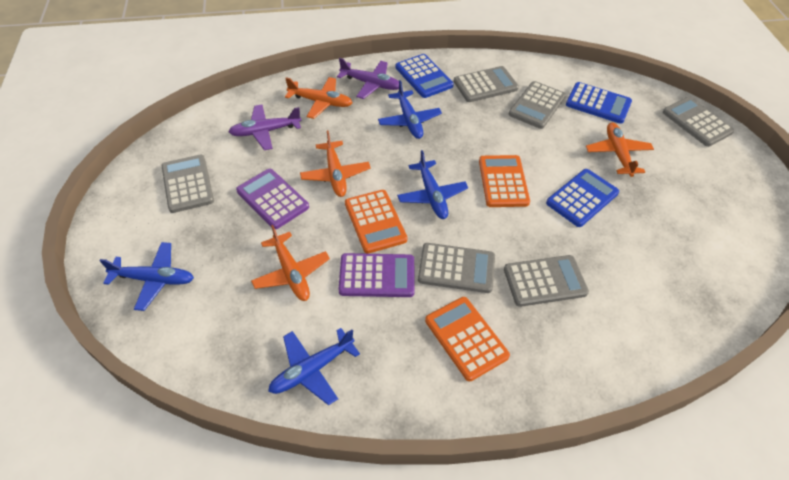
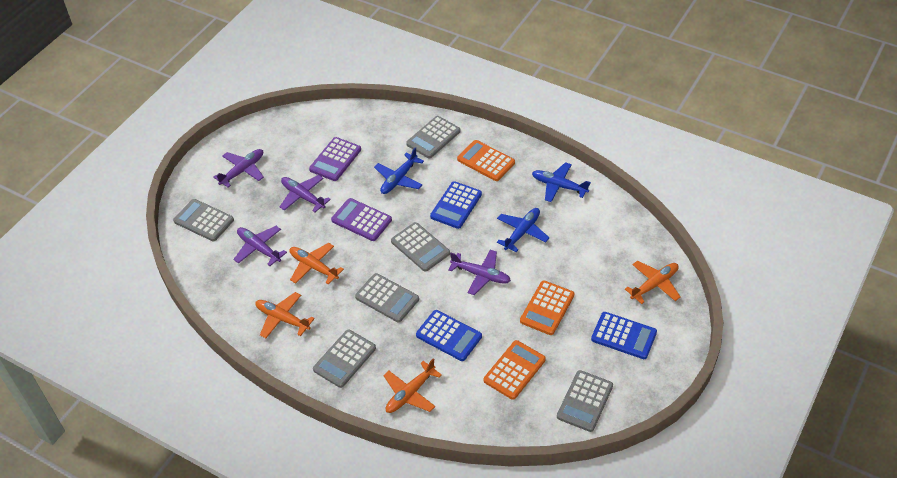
blue plane: 4 -> 3
purple plane: 2 -> 4

